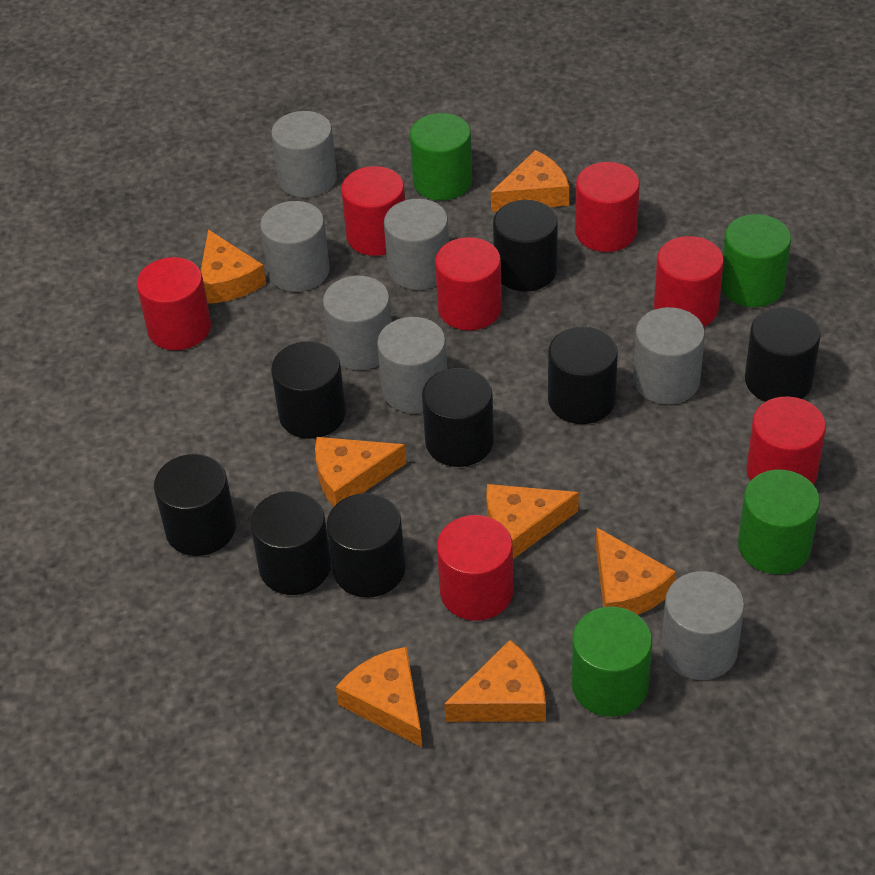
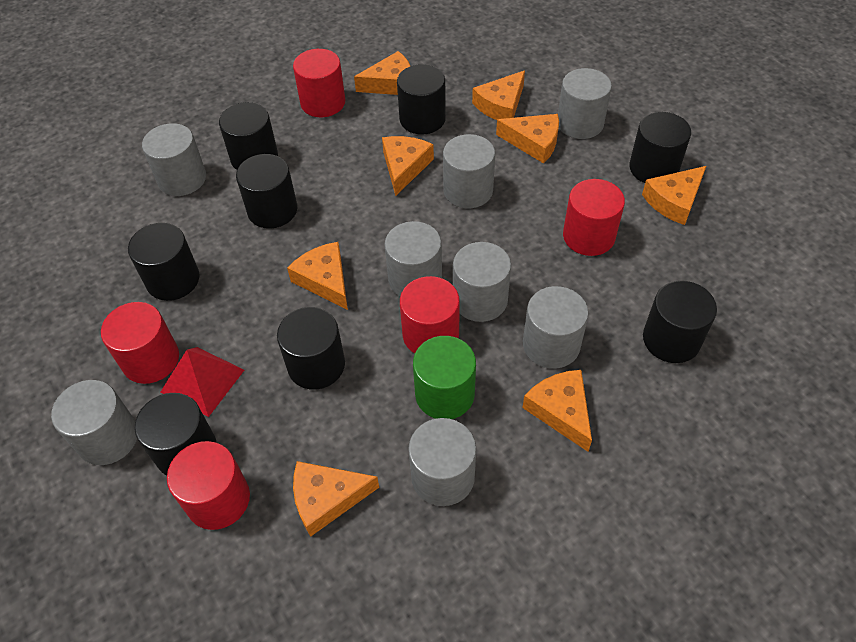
green cylinder: 4 -> 1
grey cylinder: 7 -> 8
orange cheese: 7 -> 8
red cylinder: 7 -> 5
red pyramid: 0 -> 1

